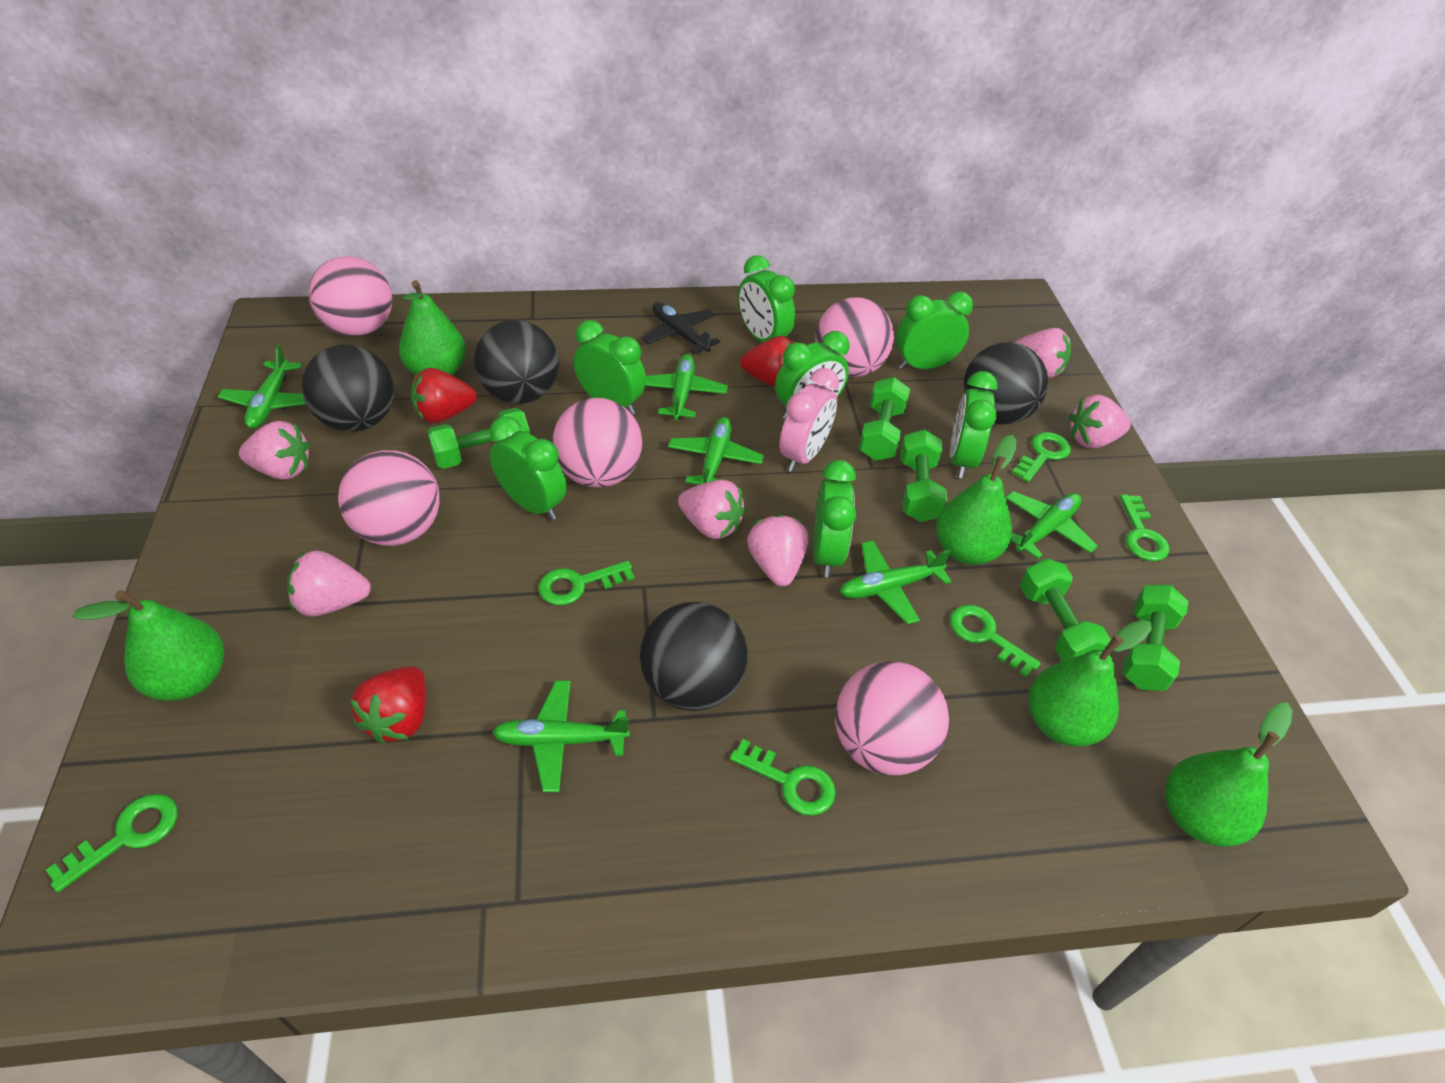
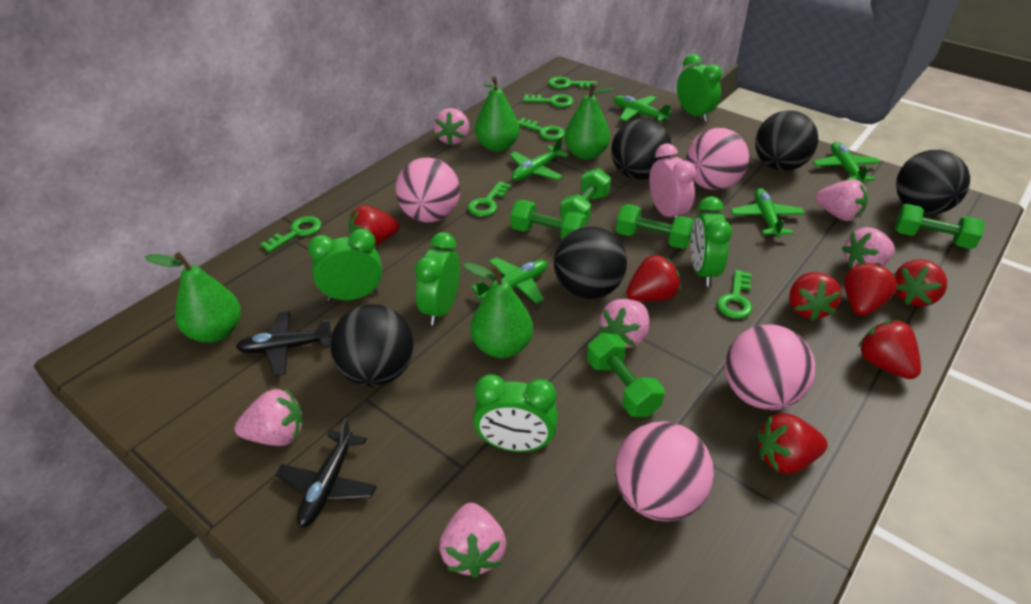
black ball: 4 -> 5
black plane: 1 -> 2
green clock: 7 -> 5
green pear: 5 -> 4
green plane: 6 -> 5
pink ball: 5 -> 4
red strawberry: 3 -> 7

